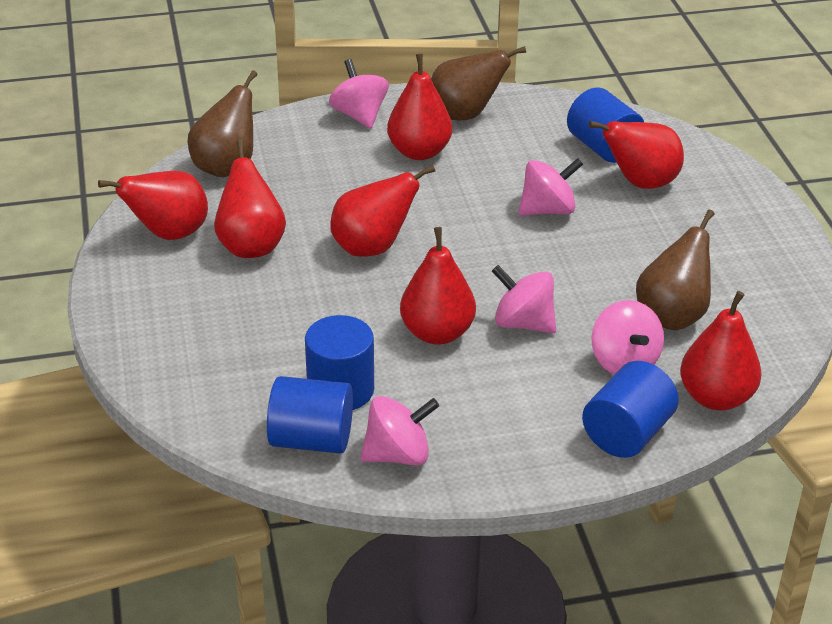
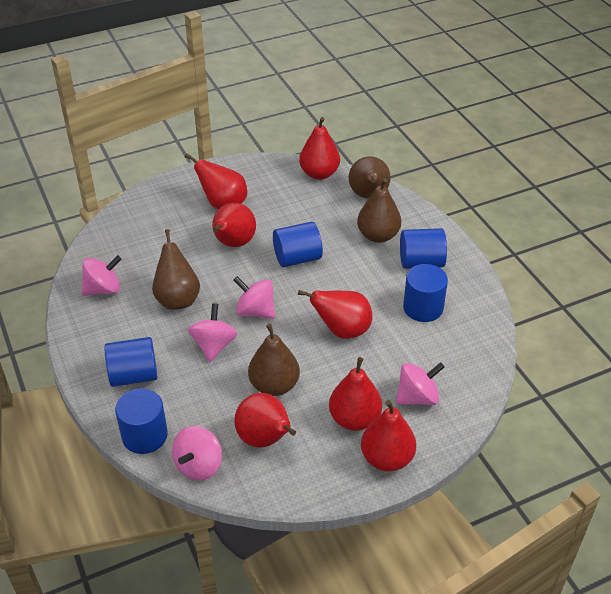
blue cylinder: 4 -> 5
brown pear: 3 -> 4

